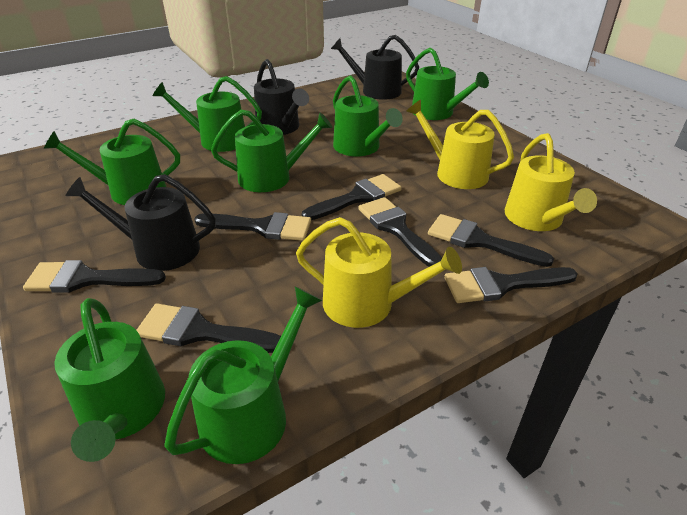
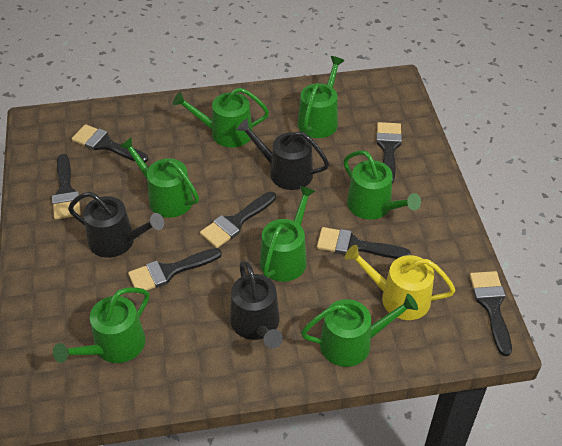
yellow watering can: 3 -> 1

